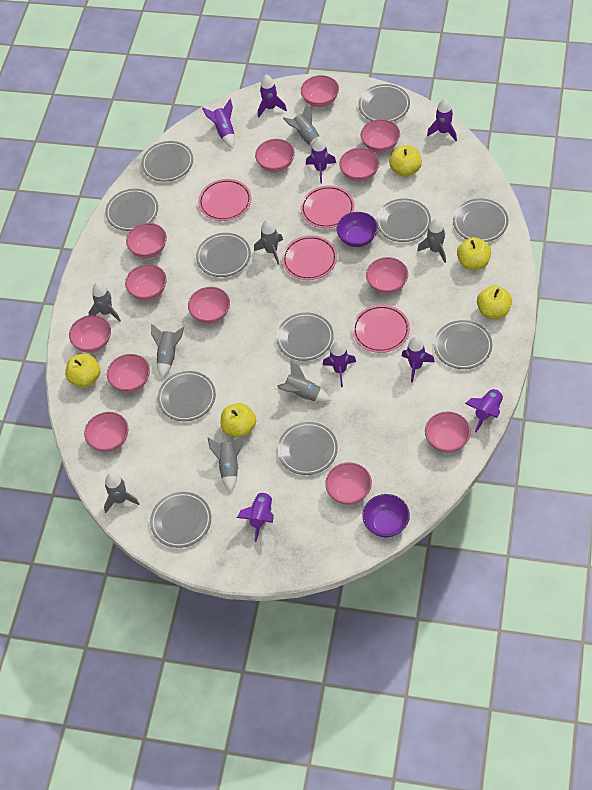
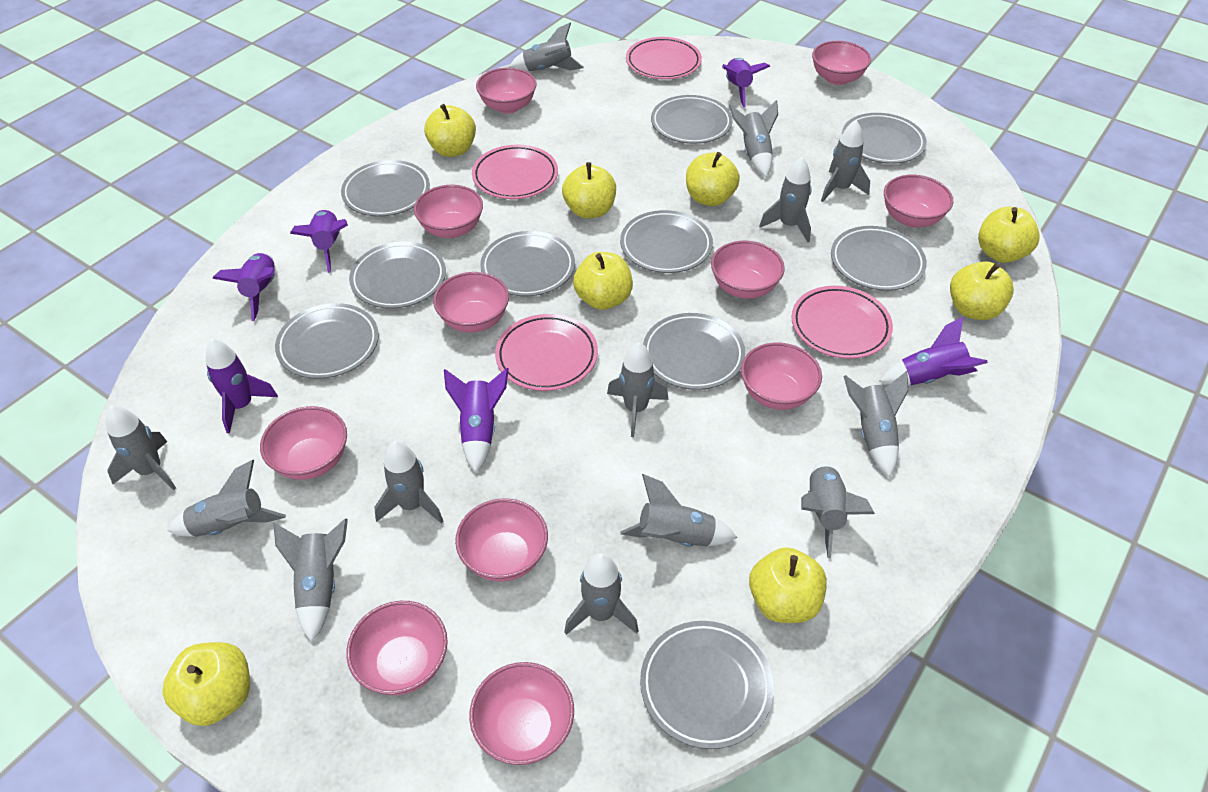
grey plate: 11 -> 10
grey rocket: 8 -> 13
pink bowl: 13 -> 11
purple bowl: 2 -> 0
purple rocket: 8 -> 6
yellow apple: 5 -> 8

